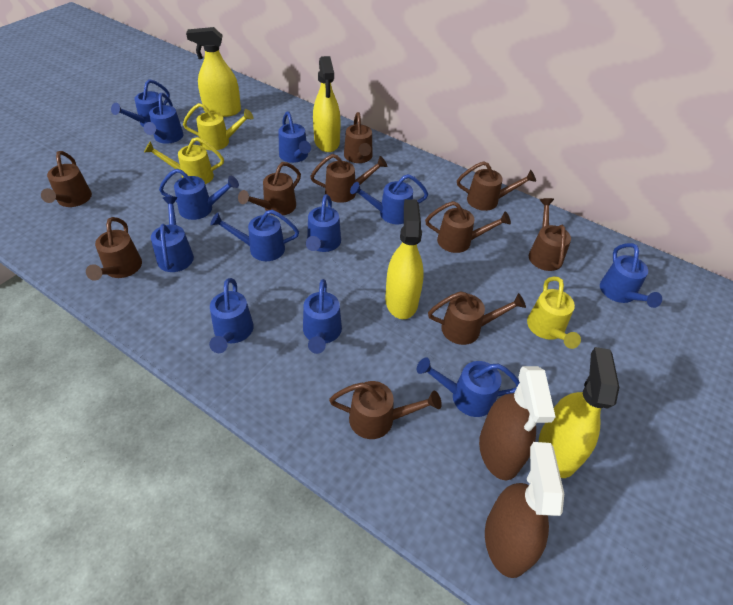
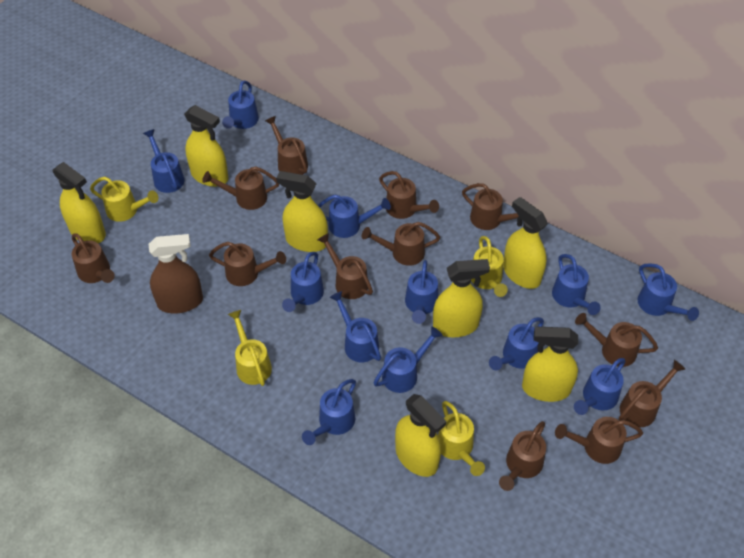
brown spray bottle: 2 -> 1
brown watering can: 10 -> 12
yellow spray bottle: 4 -> 7
yellow watering can: 3 -> 4

